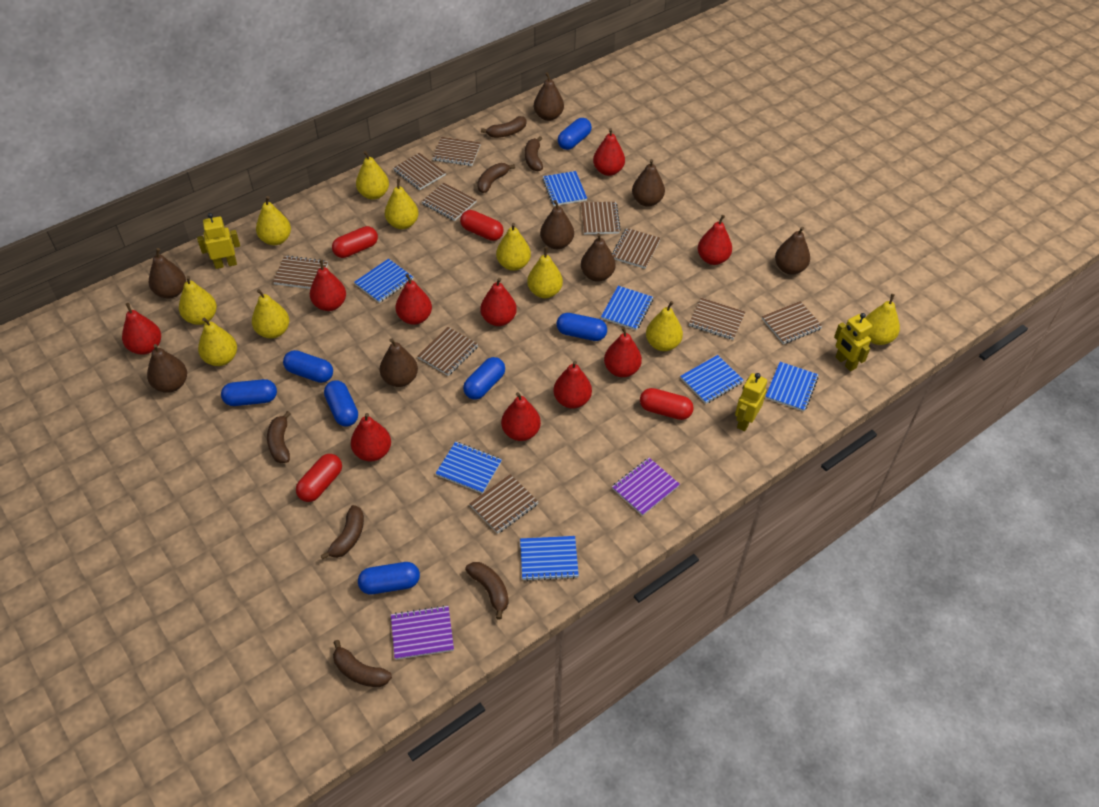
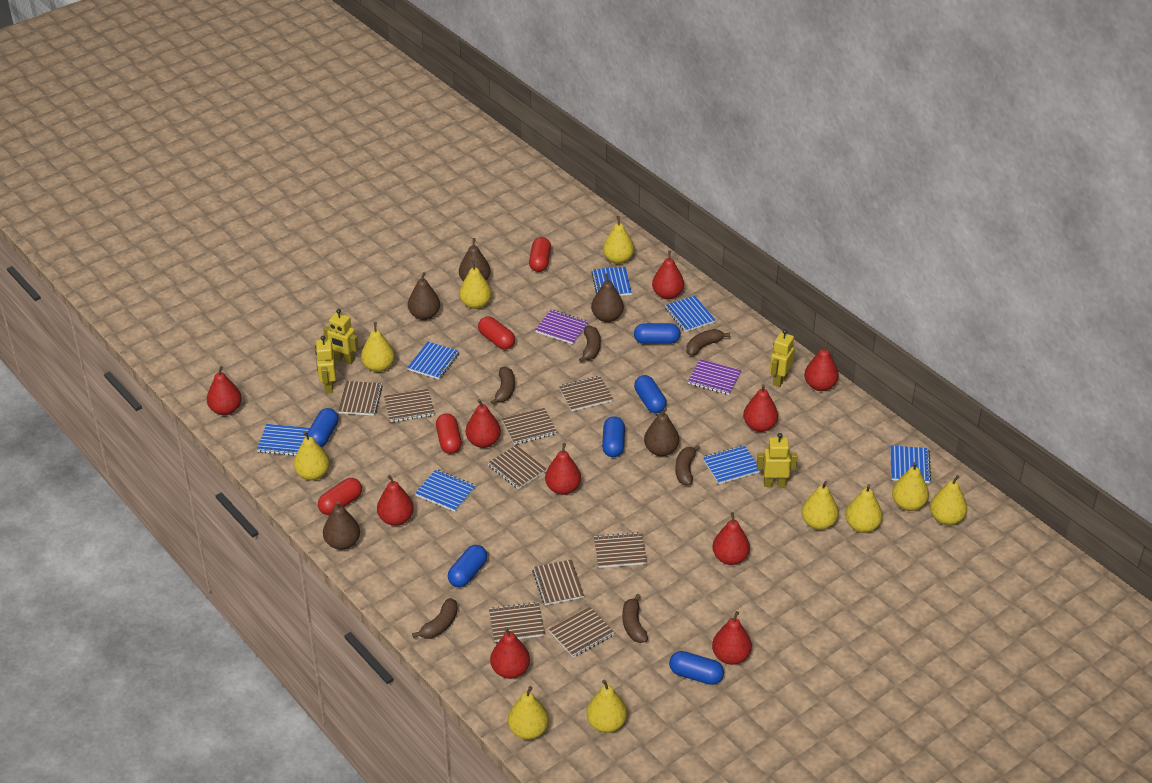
blue capsule: 7 -> 6
brown banana: 7 -> 6
brown notebook: 10 -> 9
brown pear: 8 -> 5
yellow robot: 3 -> 4

